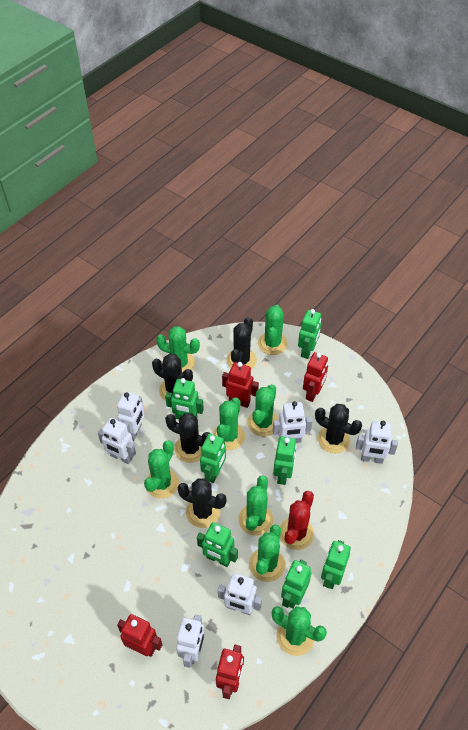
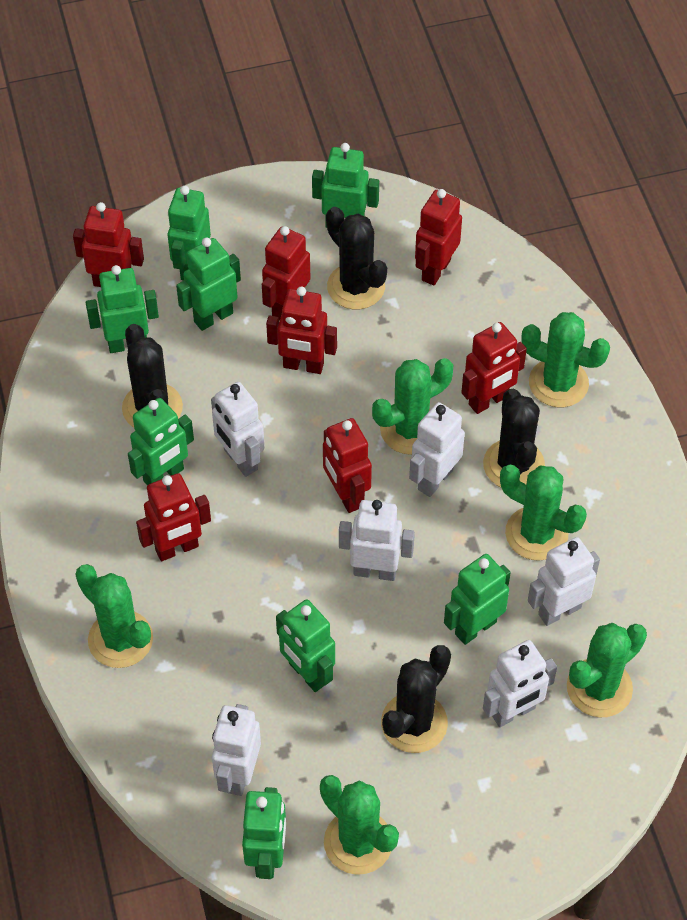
black cactus: 5 -> 4
green cactus: 8 -> 6
green robot: 7 -> 8
red cactus: 1 -> 0
red robot: 4 -> 7

